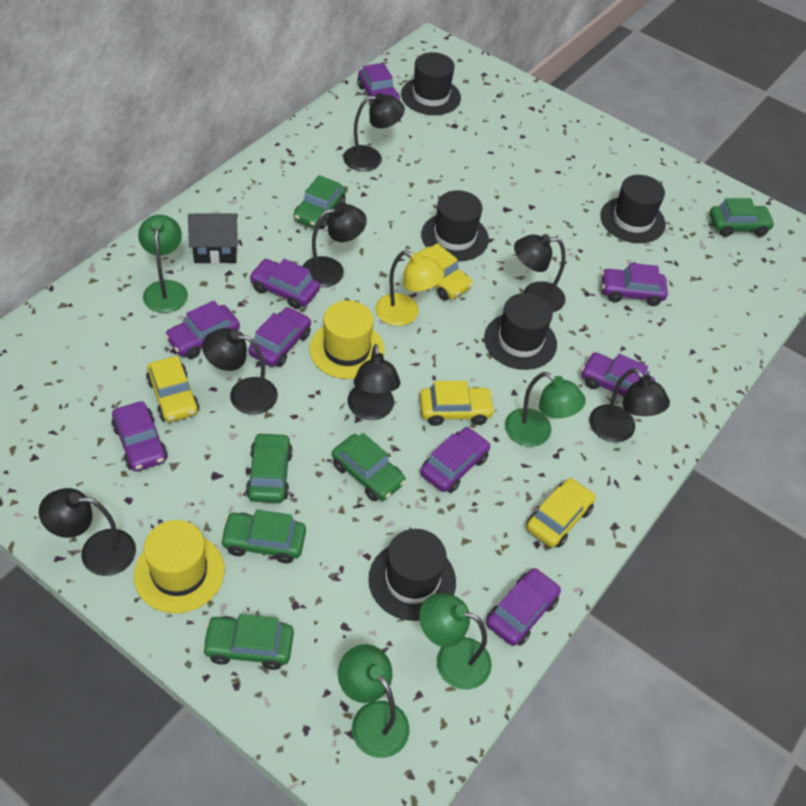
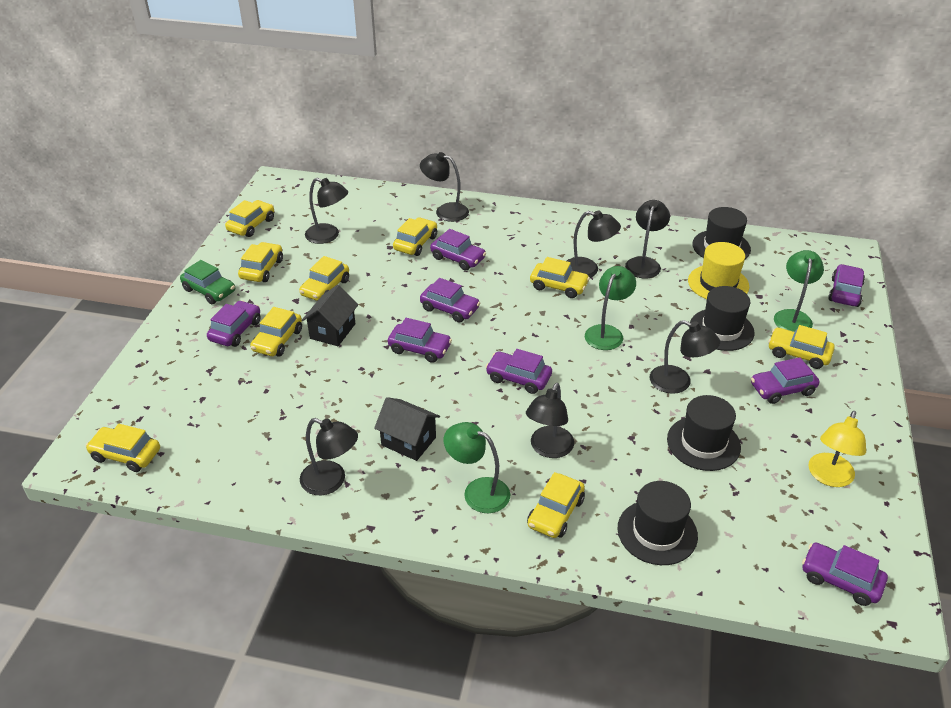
black hat: 5 -> 4
black house: 1 -> 2
green car: 6 -> 1
green lamp: 4 -> 3
purple car: 9 -> 8
yellow car: 4 -> 9
yellow hat: 2 -> 1

